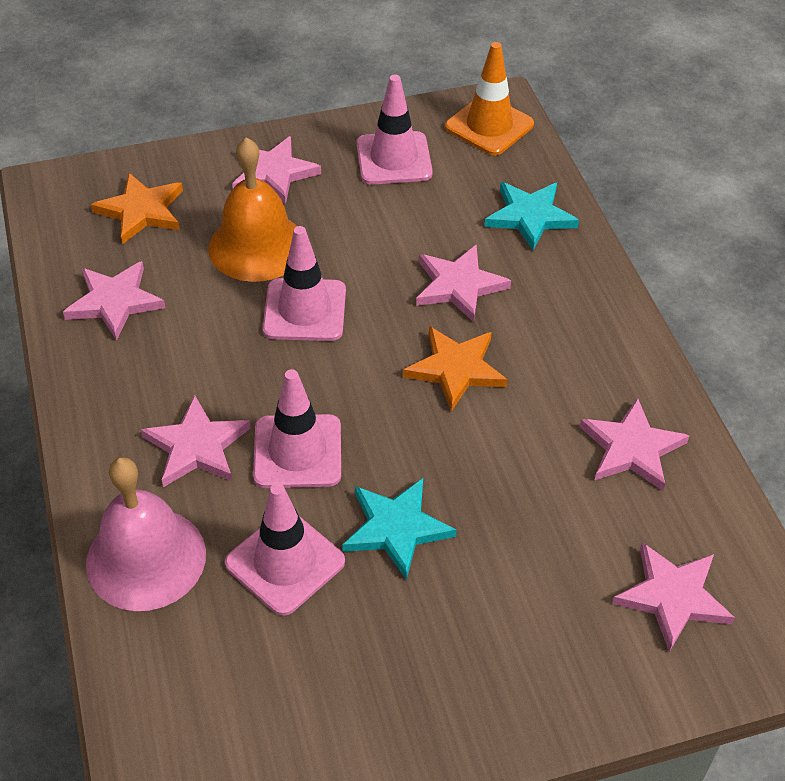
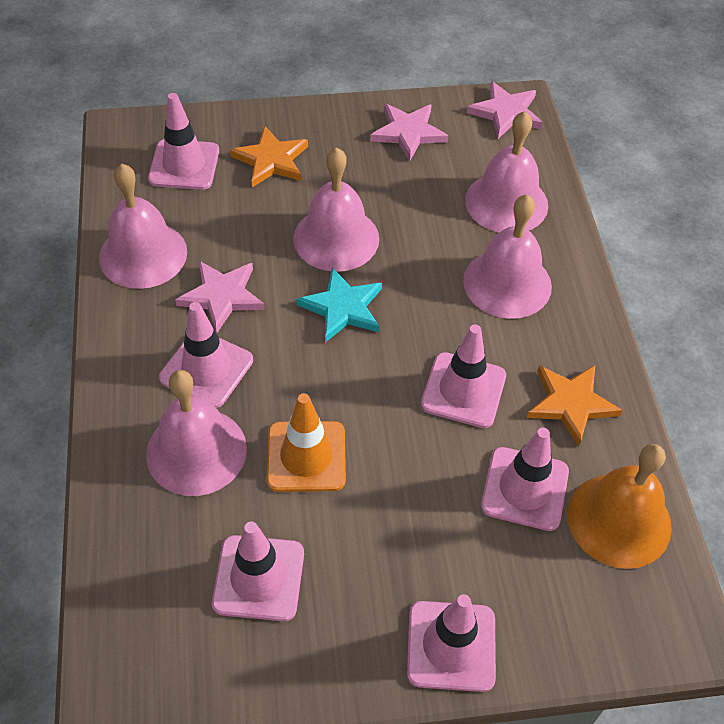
pink bell: 1 -> 5
pink star: 6 -> 3
pink traffic cone: 4 -> 6
turquoise star: 2 -> 1

